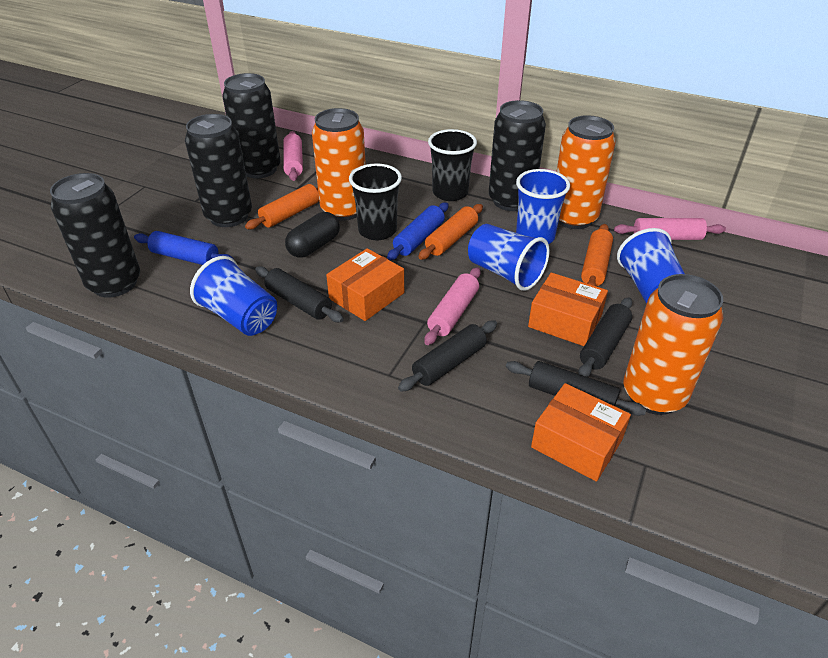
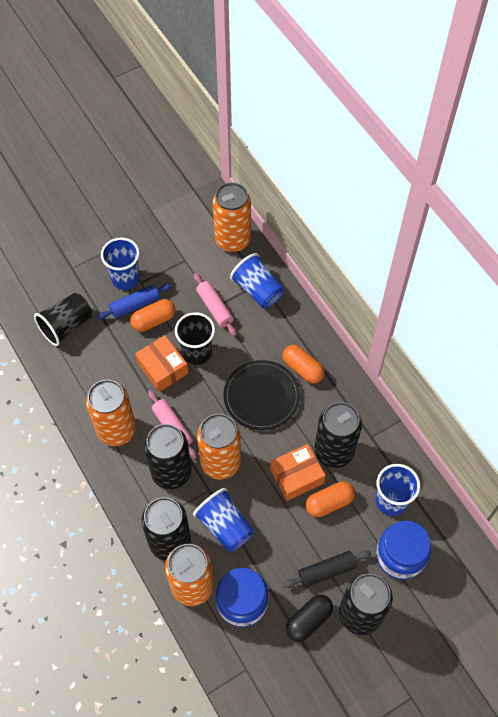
black plate: 0 -> 1
black rolling pin: 4 -> 1
blue jar: 0 -> 2
blue rolling pin: 2 -> 1
orange box: 3 -> 2
orange can: 3 -> 4
orange capsule: 0 -> 3
orange rolling pin: 3 -> 0
pink rolling pin: 3 -> 2

